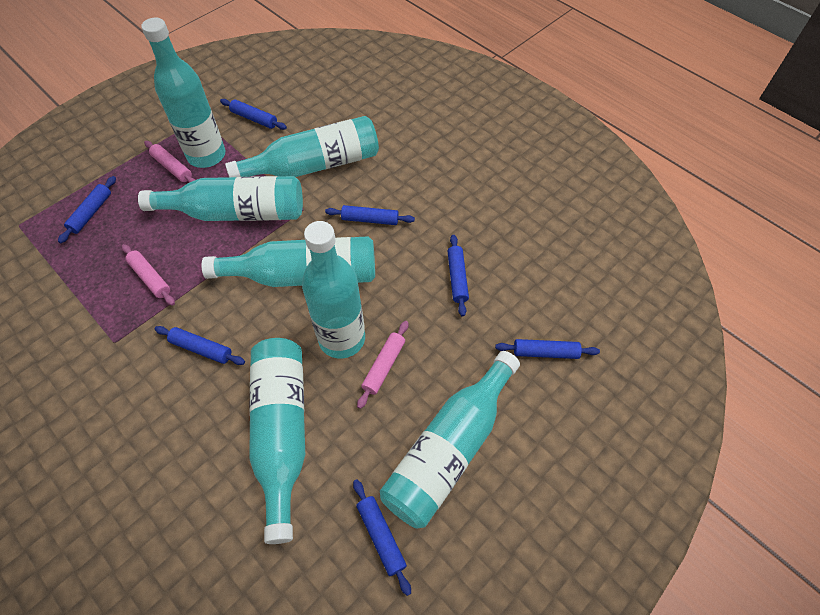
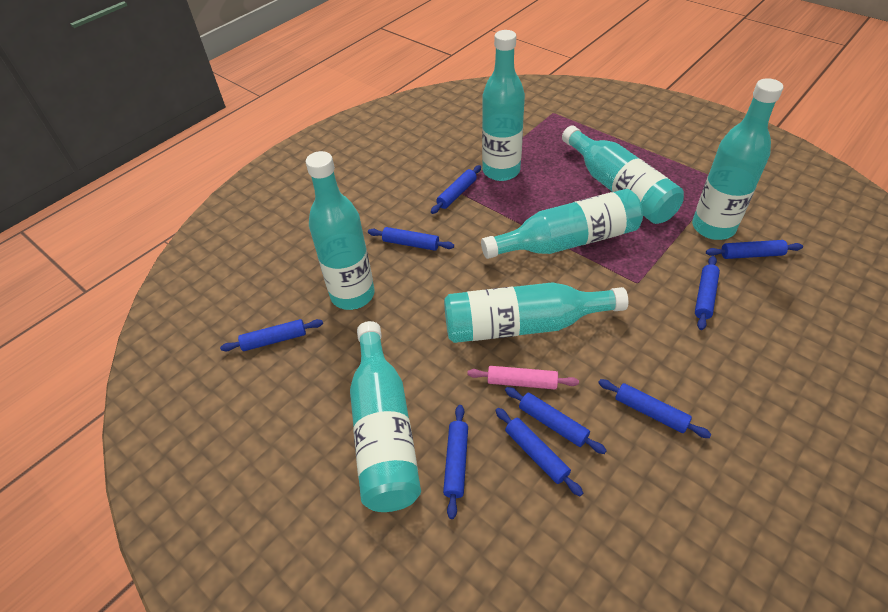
blue rolling pin: 7 -> 9
pink rolling pin: 3 -> 1

